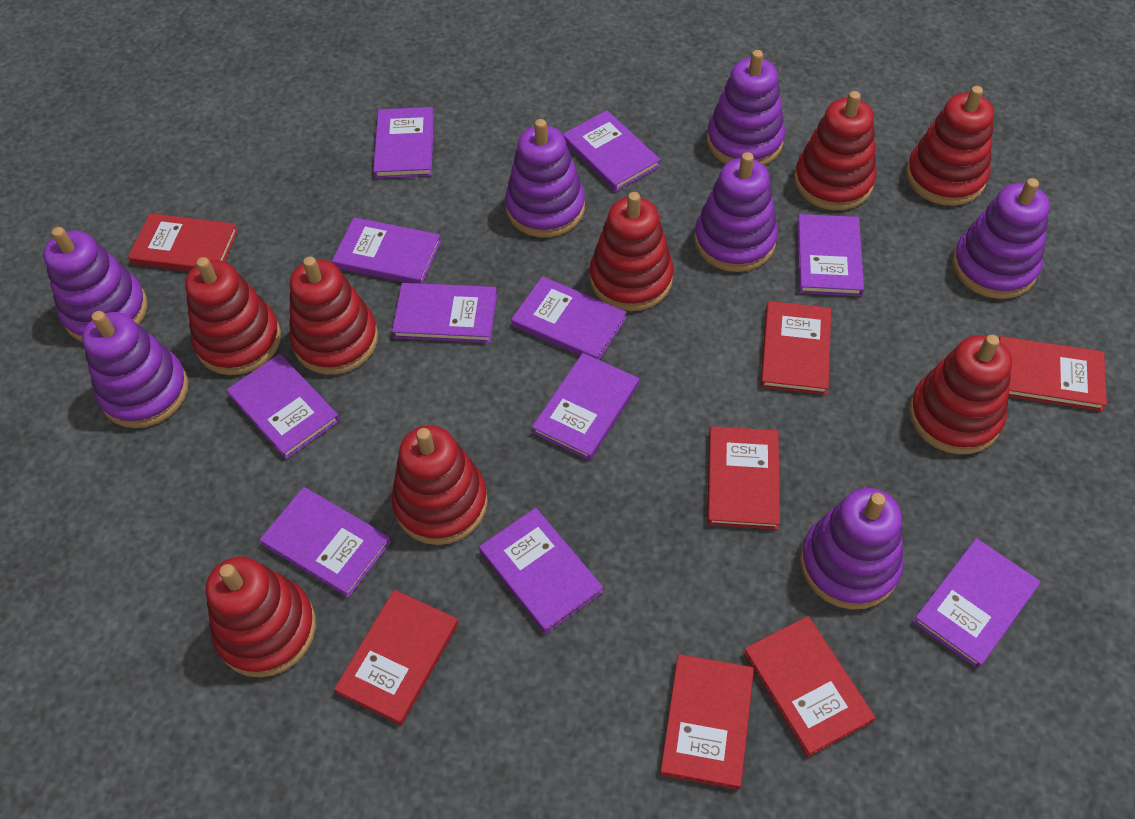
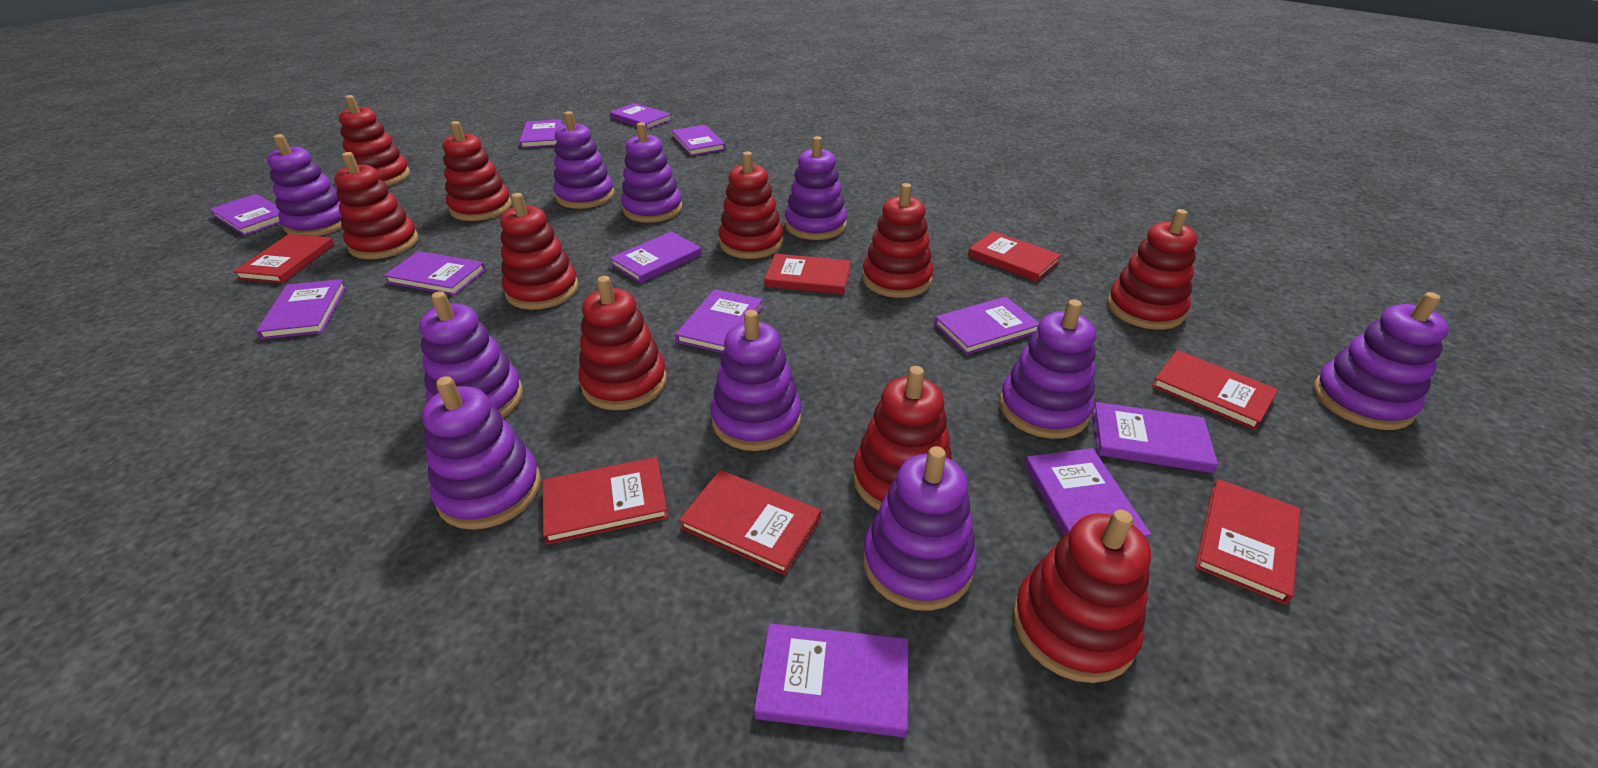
purple book: 11 -> 12
purple stacking toy: 7 -> 10
red stacking toy: 8 -> 10

